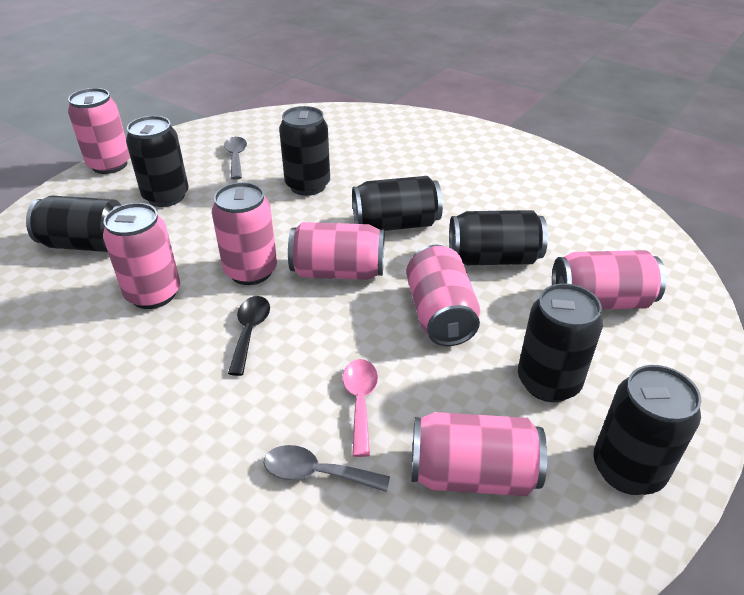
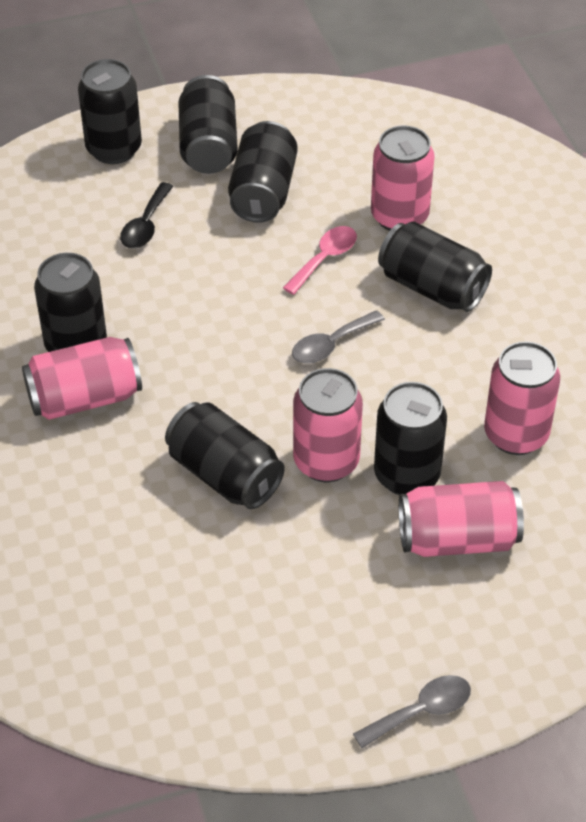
pink can: 7 -> 5

